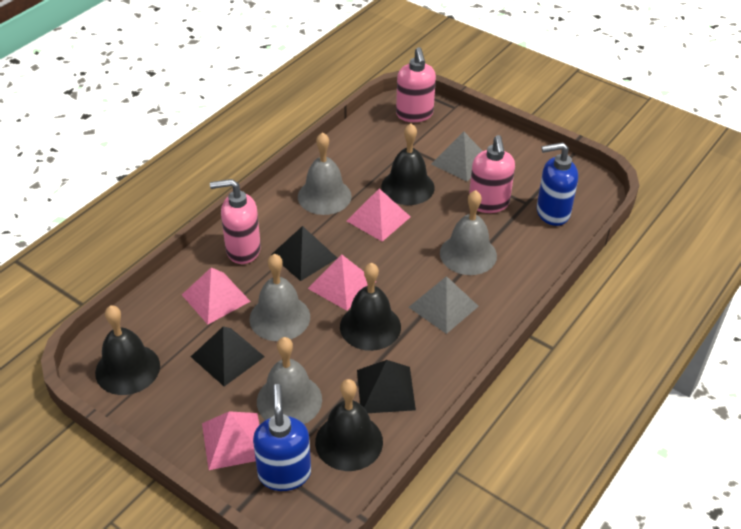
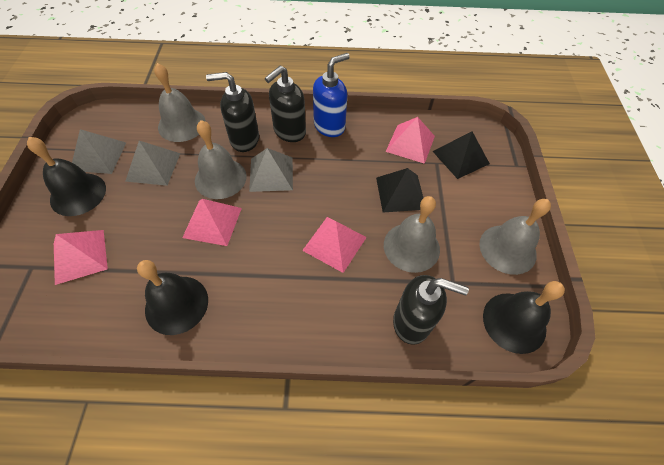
black bell: 4 -> 3
black pyramid: 3 -> 2
black soap dispenser: 0 -> 3
blue soap dispenser: 2 -> 1
grey pyramid: 2 -> 3
pink soap dispenser: 3 -> 0

